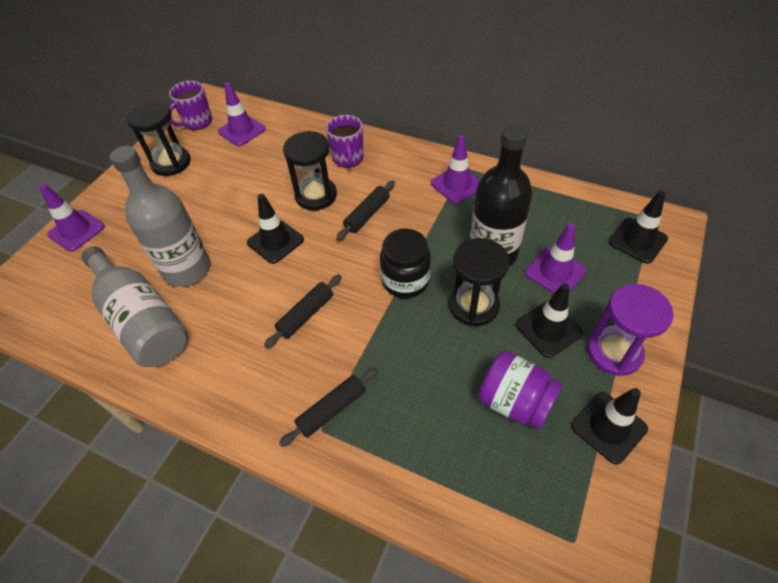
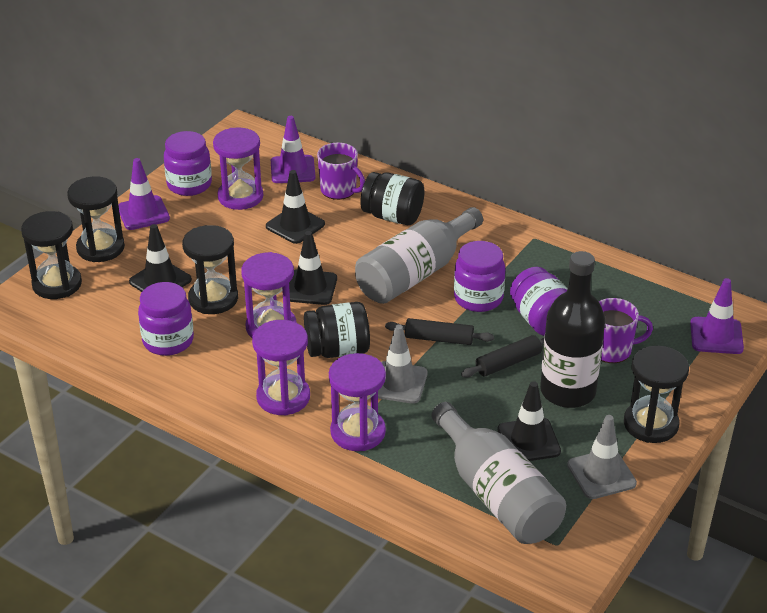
black hourglass: 3 -> 4
black jar: 1 -> 2
black rolling pin: 3 -> 2
grey traffic cone: 0 -> 2
purple hourglass: 1 -> 4
purple jar: 1 -> 4
purple traffic cone: 4 -> 3

